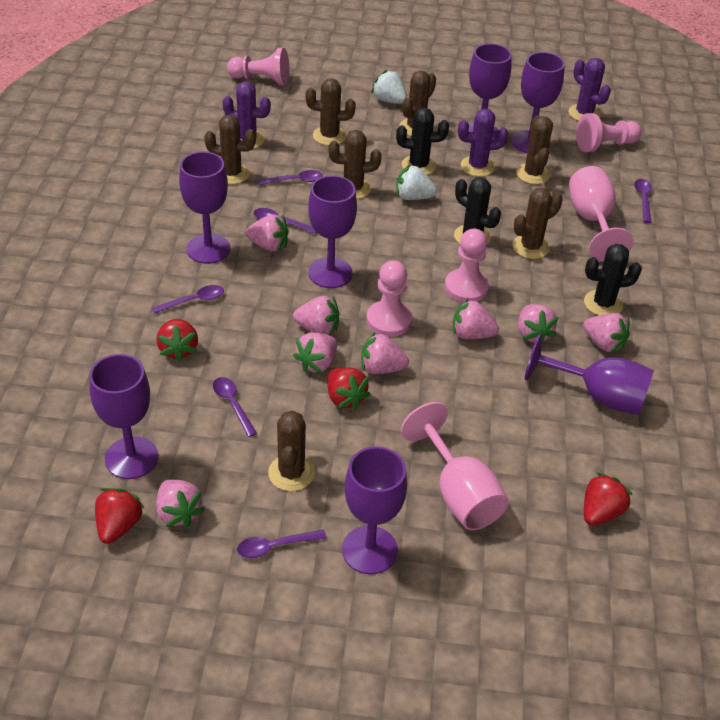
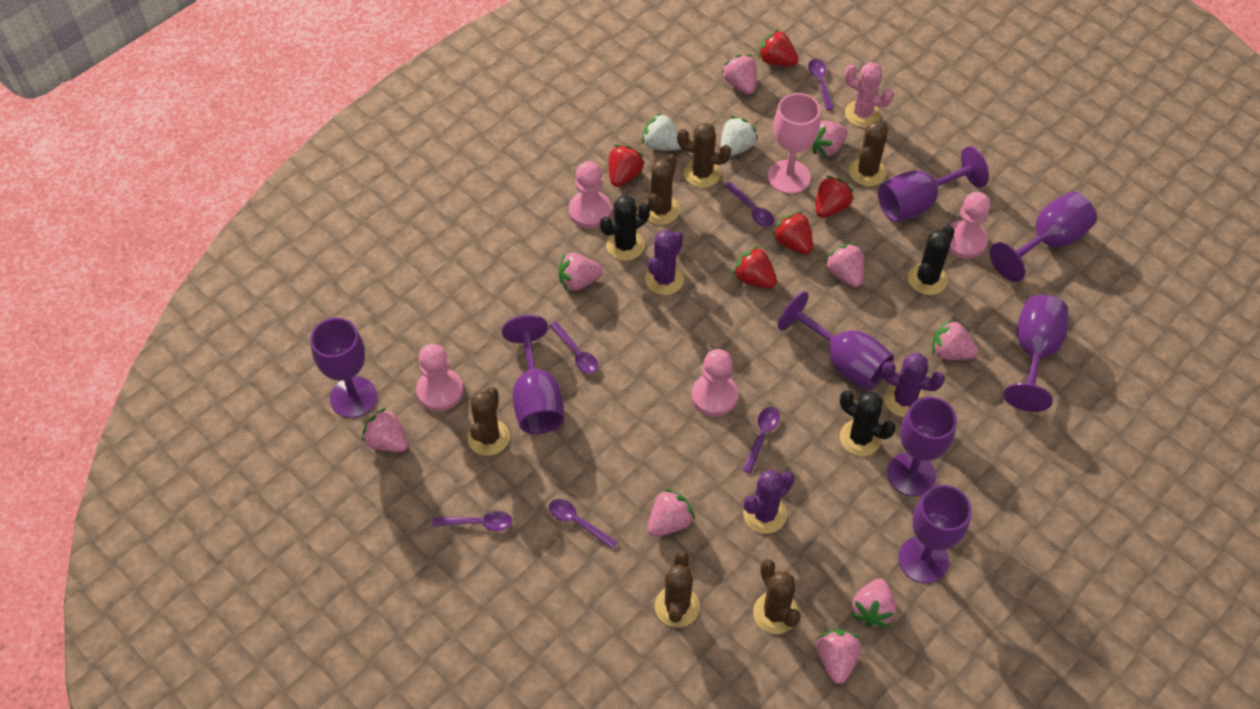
brown cactus: 7 -> 6
pink cactus: 0 -> 1
pink goblet: 2 -> 1
pink strawberry: 8 -> 9
purple goblet: 7 -> 8
red strawberry: 4 -> 5

